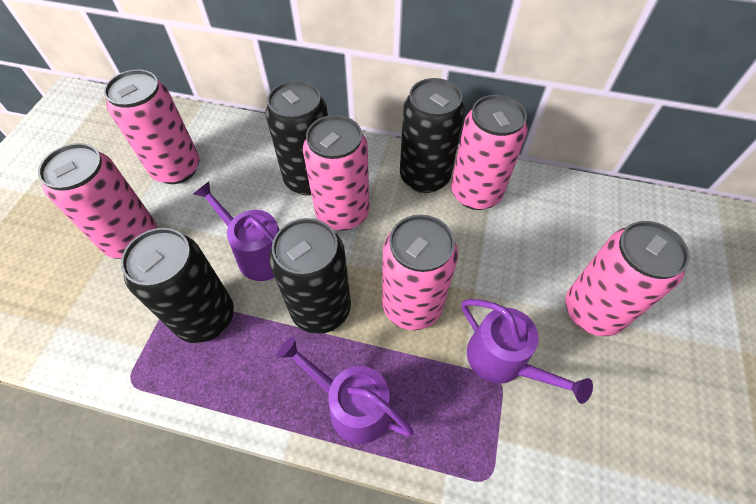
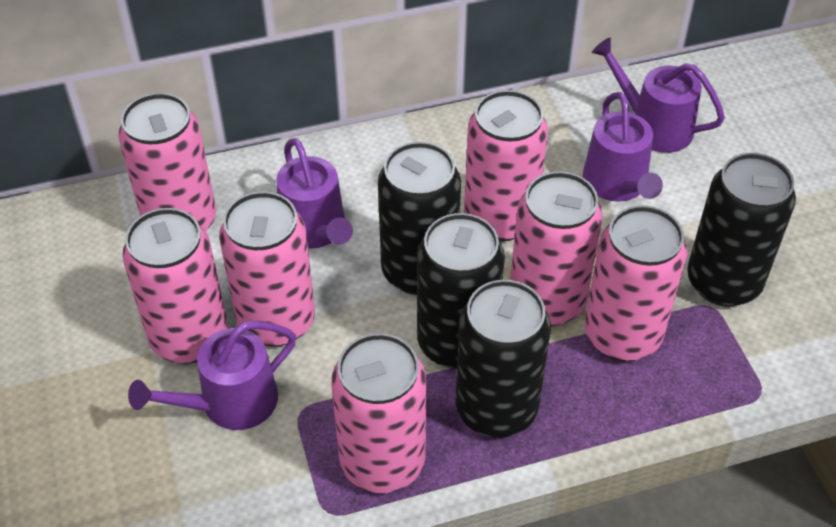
pink can: 6 -> 7
purple watering can: 3 -> 4

